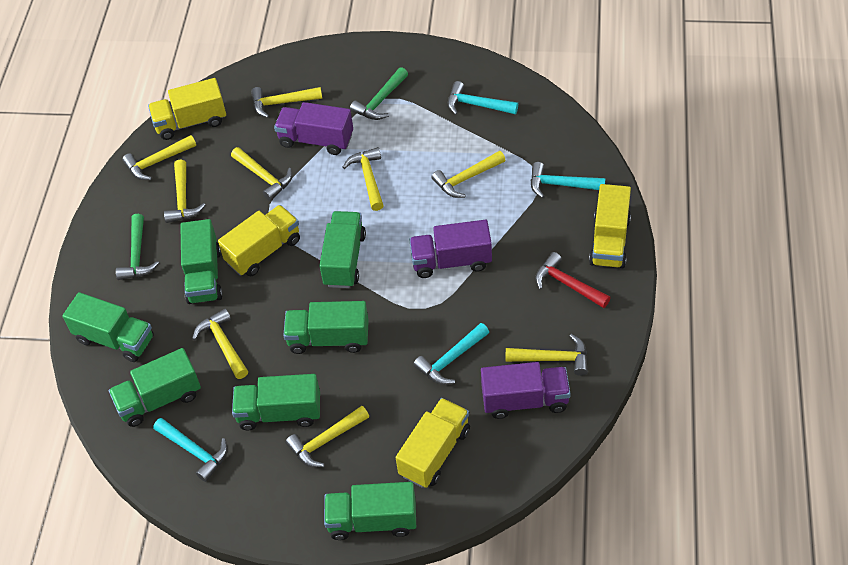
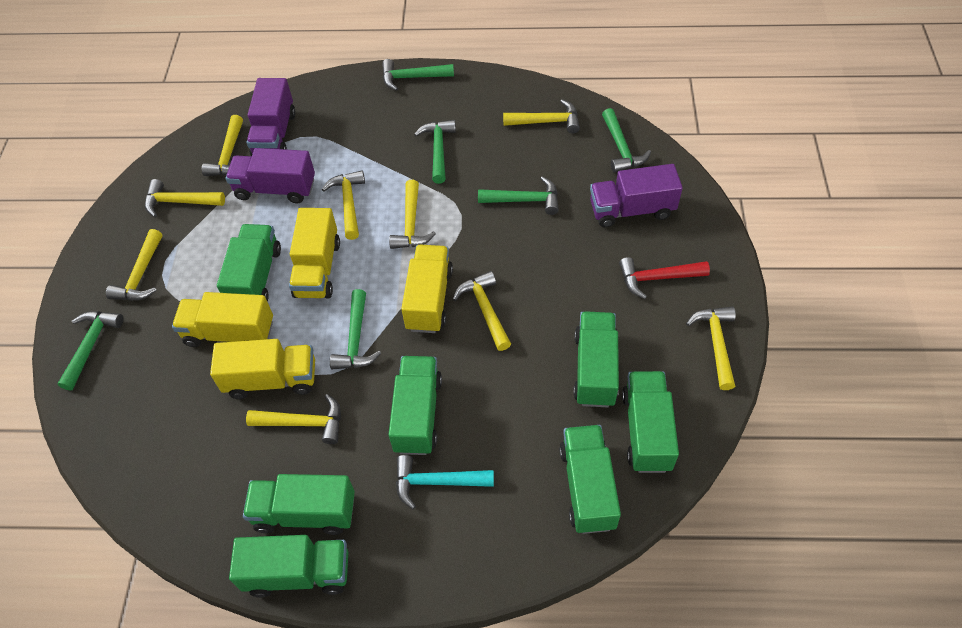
green hammer: 2 -> 6
turquoise hammer: 4 -> 1

